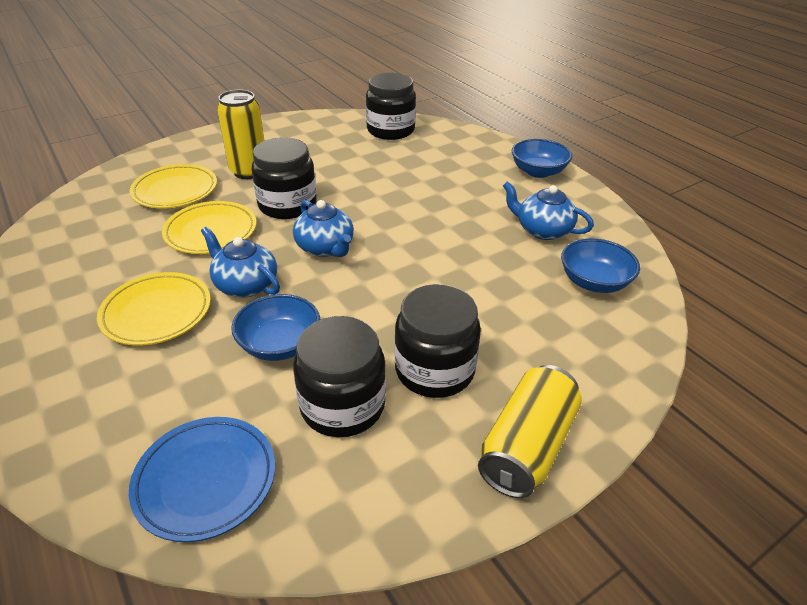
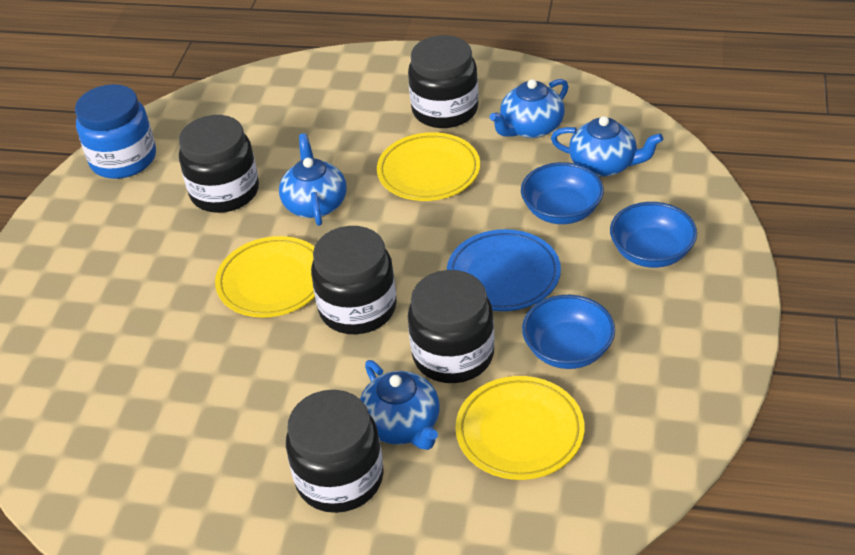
black jar: 4 -> 5
blue jar: 0 -> 1
blue teapot: 3 -> 4
yellow can: 2 -> 0

